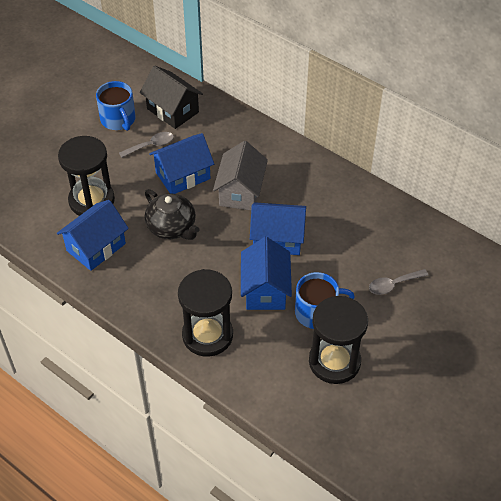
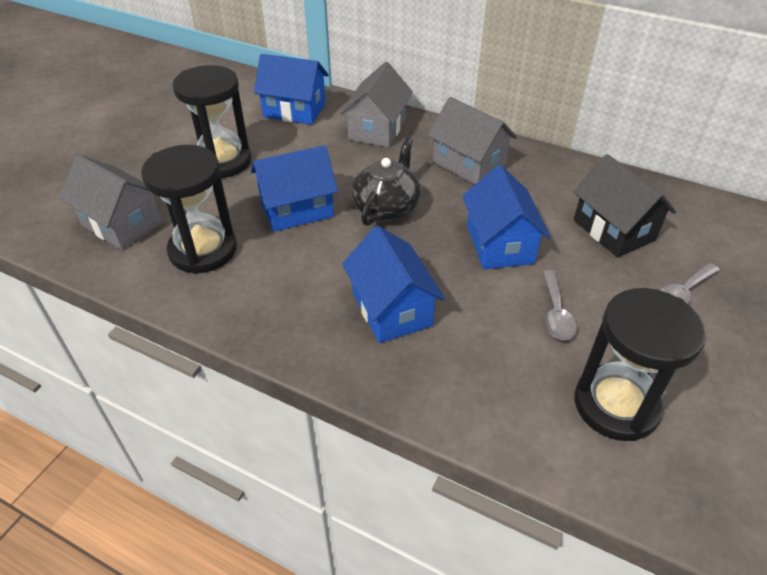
blue mug: 2 -> 0
grey house: 1 -> 3

